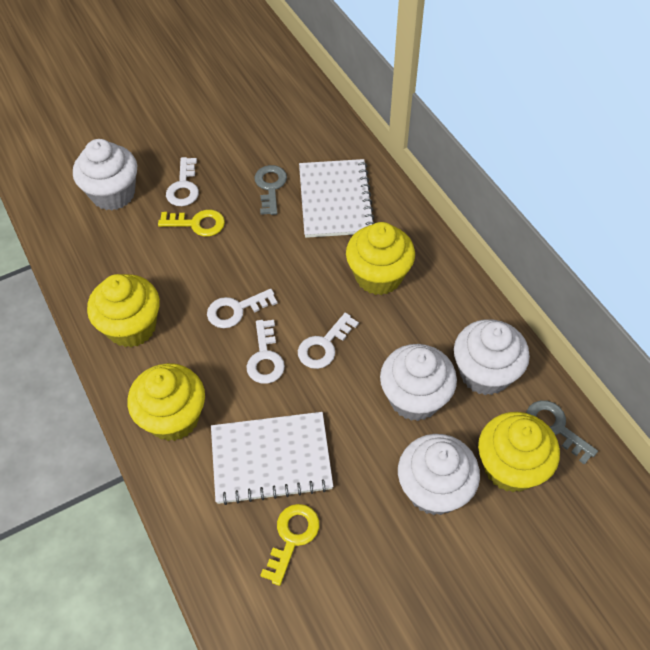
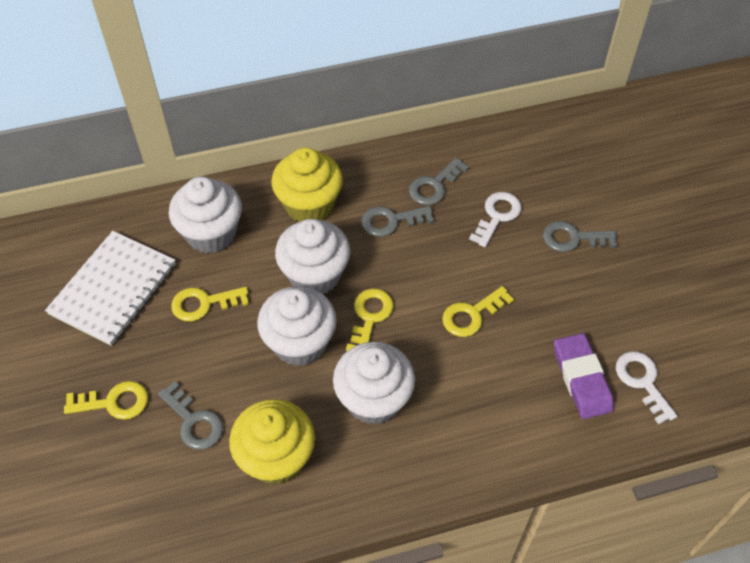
grey key: 2 -> 4
purple eraser: 0 -> 1
white key: 4 -> 2
white notebook: 2 -> 1
yellow cupcake: 4 -> 2
yellow key: 2 -> 4

